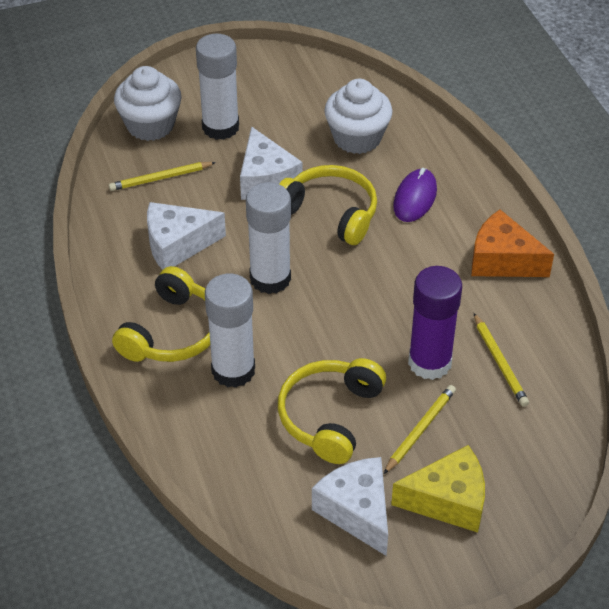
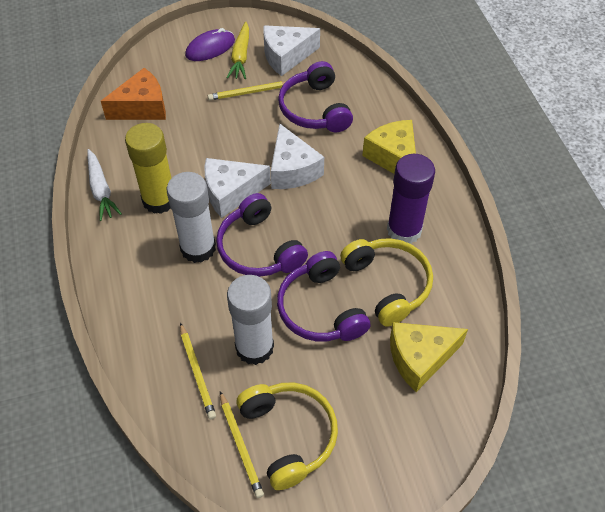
purple headphones: 0 -> 3
white carrot: 0 -> 1
white cupcake: 2 -> 0
white glue stick: 3 -> 2
yellow carrot: 0 -> 1
yellow cheese: 1 -> 2
yellow glue stick: 0 -> 1
yellow headphones: 3 -> 2

